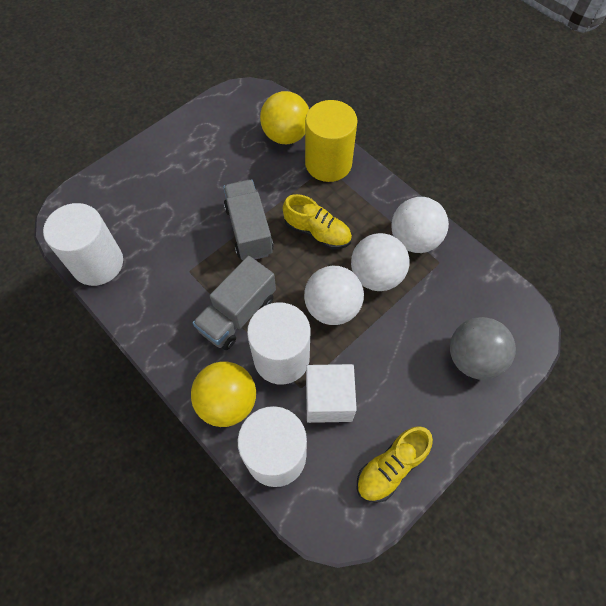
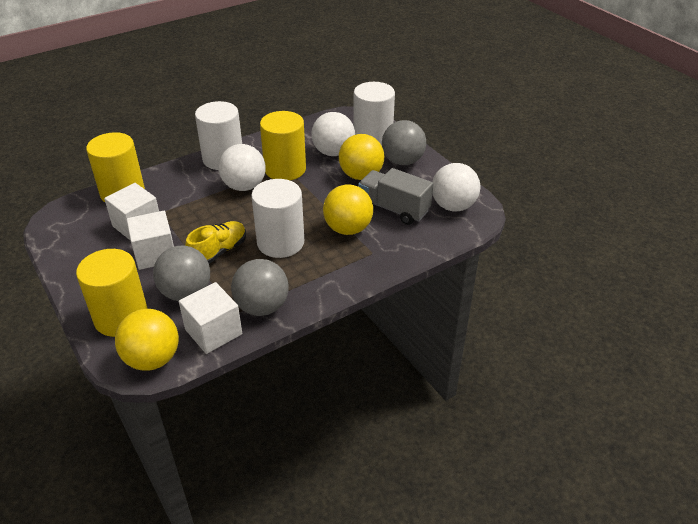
grey ball: 1 -> 3
grey truck: 2 -> 1
white cube: 1 -> 3
yellow ball: 2 -> 3
yellow cylinder: 1 -> 3
yellow shoe: 2 -> 1

